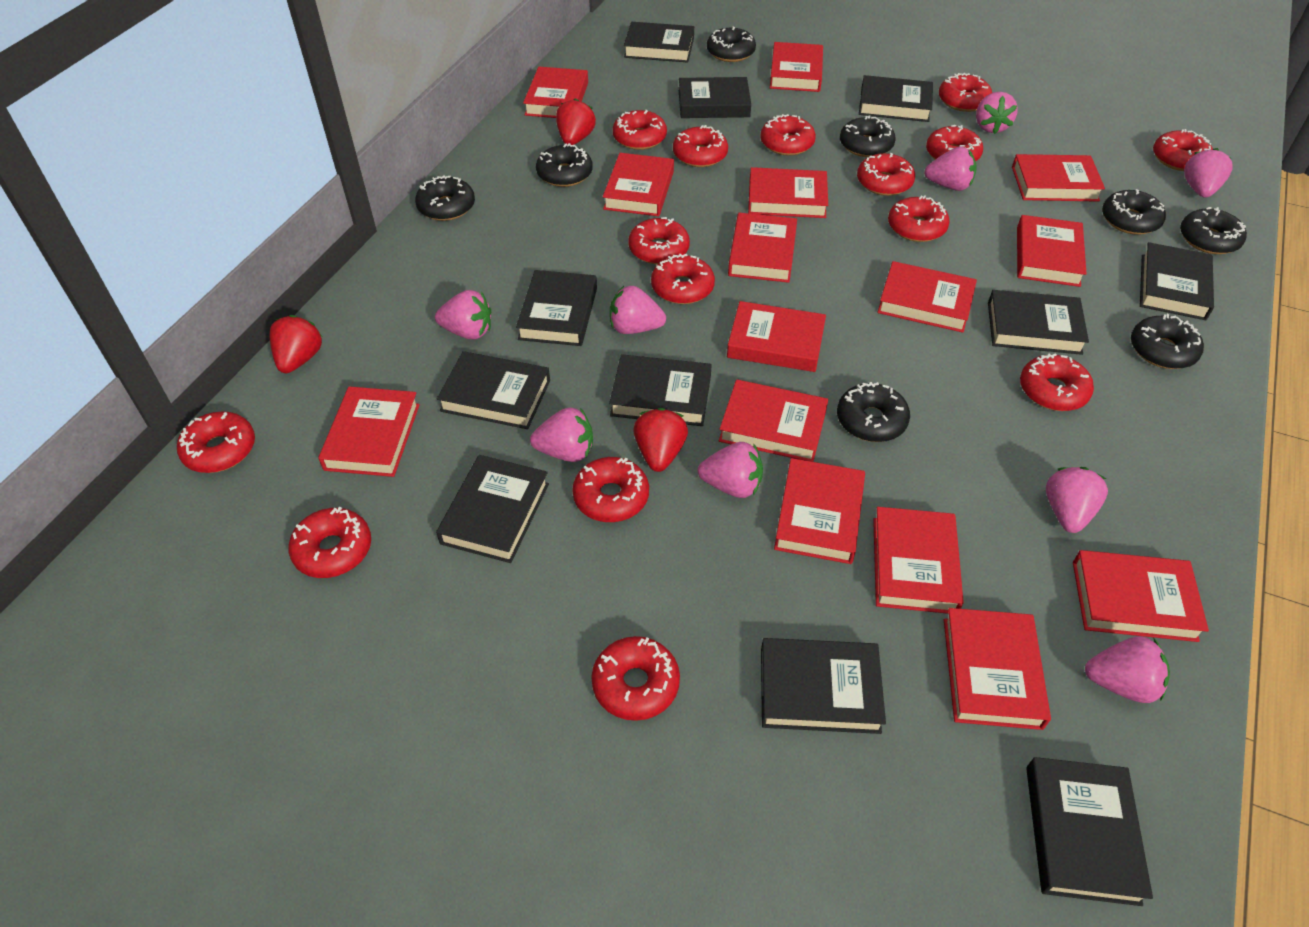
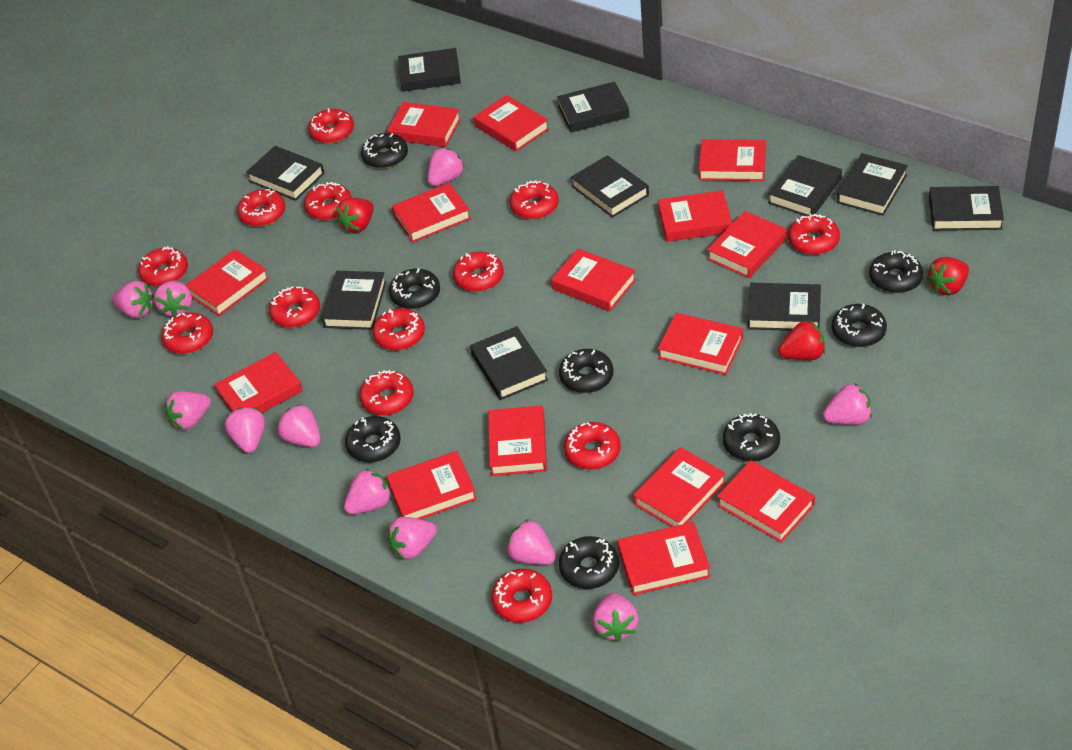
black book: 11 -> 10
pink strawberry: 9 -> 11
red donut: 15 -> 13

